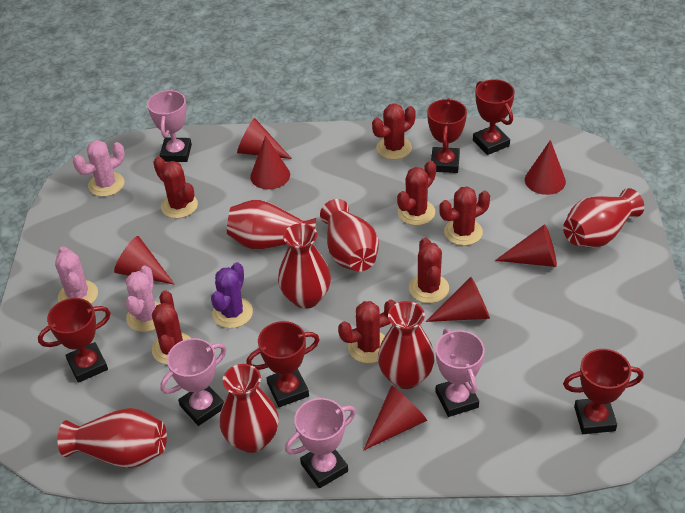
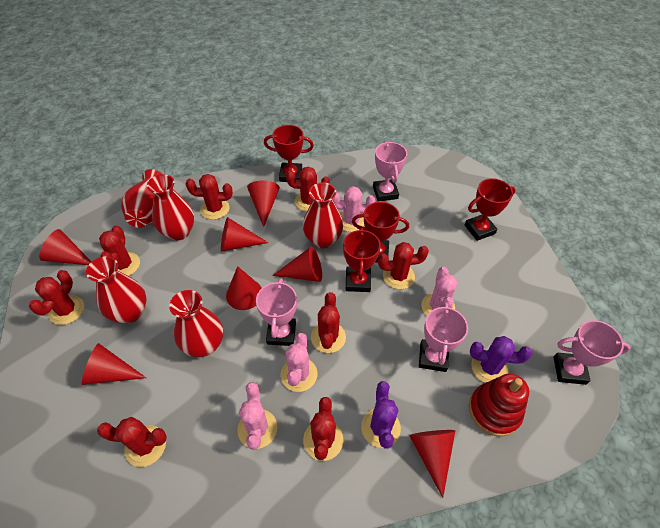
pink cactus: 3 -> 4
purple cactus: 1 -> 2
red cactus: 7 -> 8
red stacking toy: 0 -> 1
red trophy: 5 -> 4
red vase: 7 -> 5

